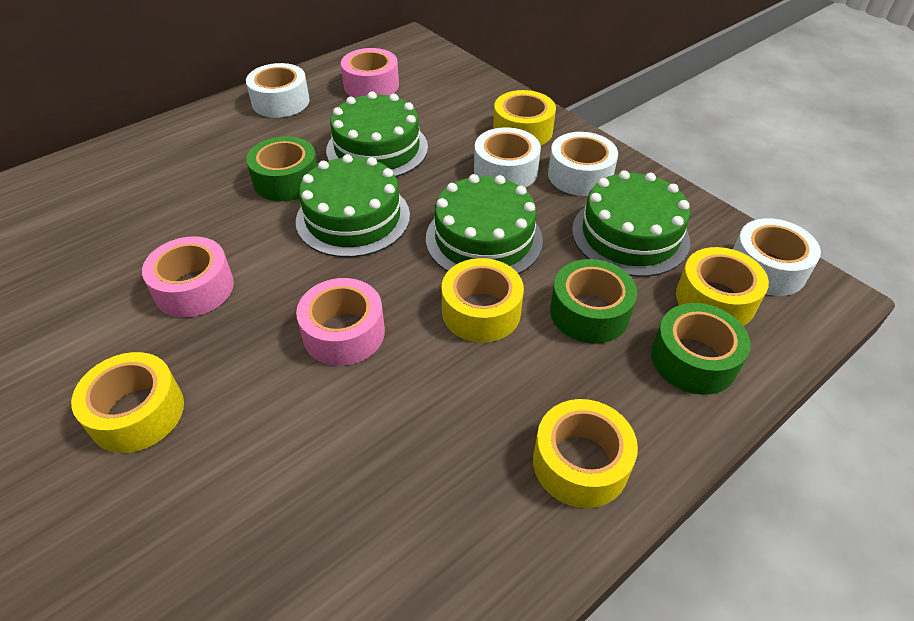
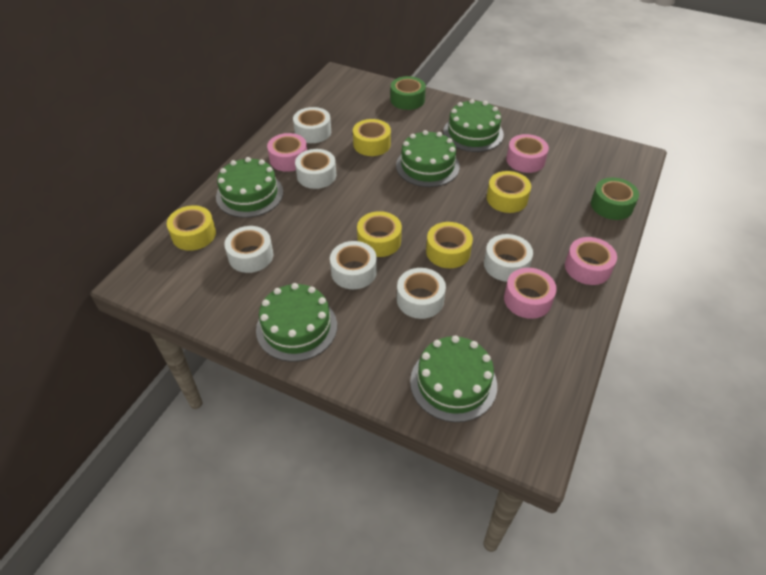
green cake: 4 -> 5
green tape: 3 -> 2
pink tape: 3 -> 4
white tape: 4 -> 6

